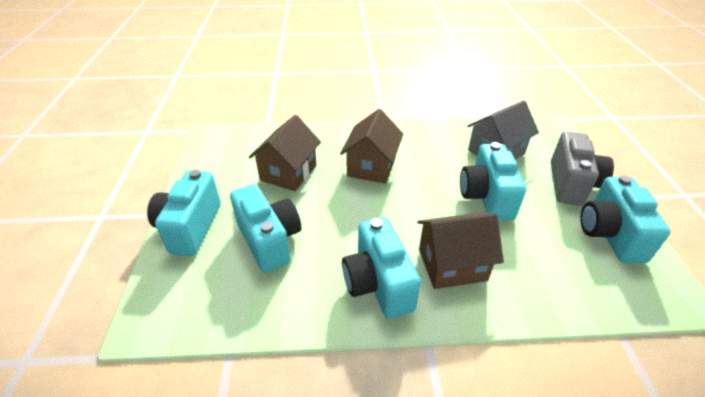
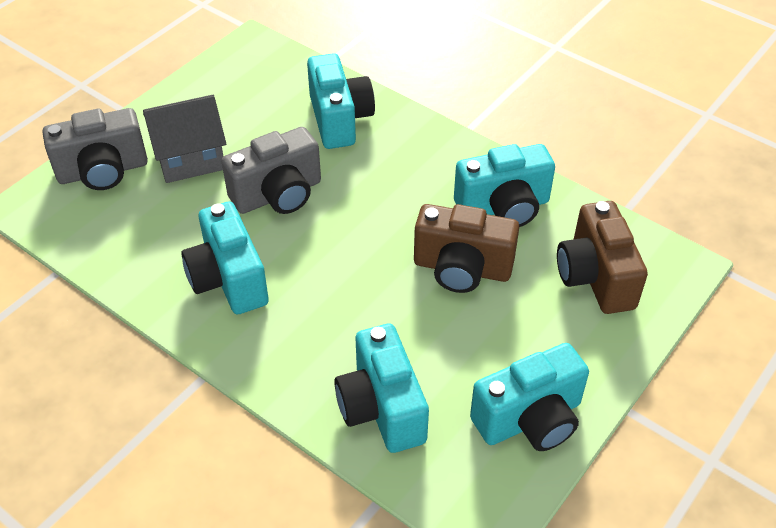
brown camera: 0 -> 2
brown house: 3 -> 0
grey camera: 1 -> 2

